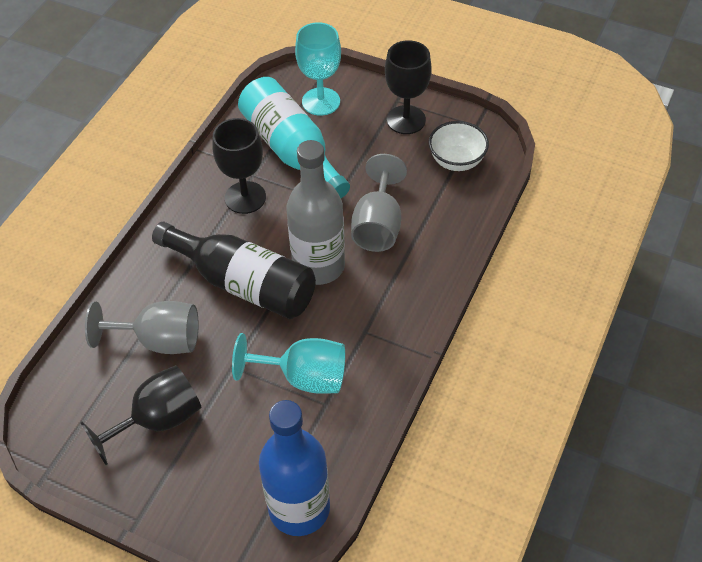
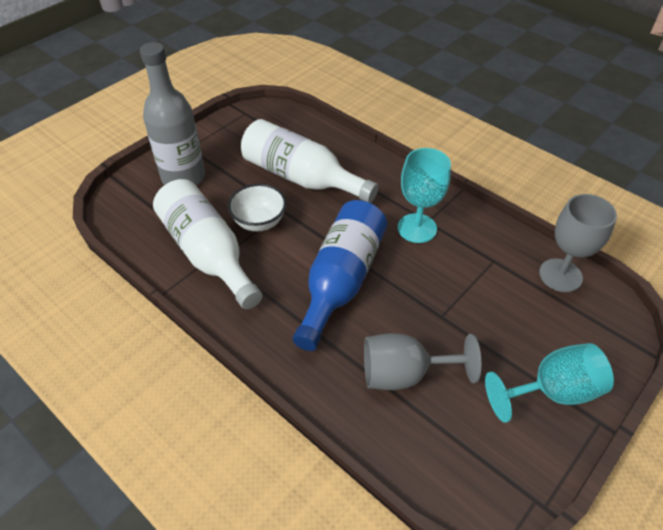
black bottle: 1 -> 0
black goblet: 3 -> 0
turquoise bottle: 1 -> 0
white bottle: 0 -> 2

